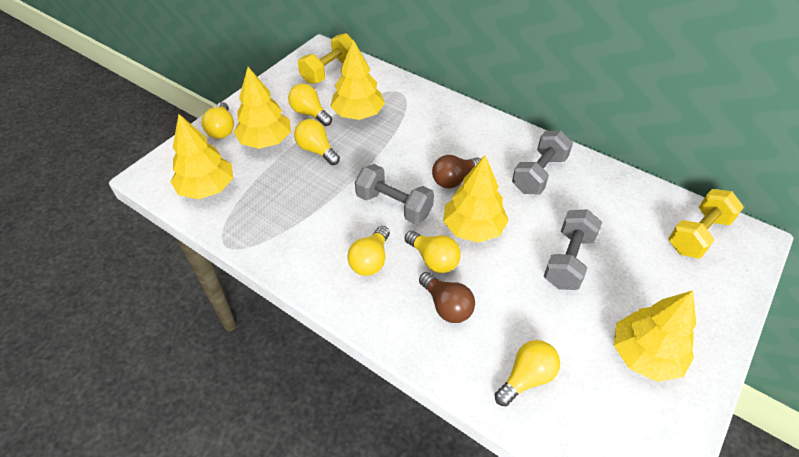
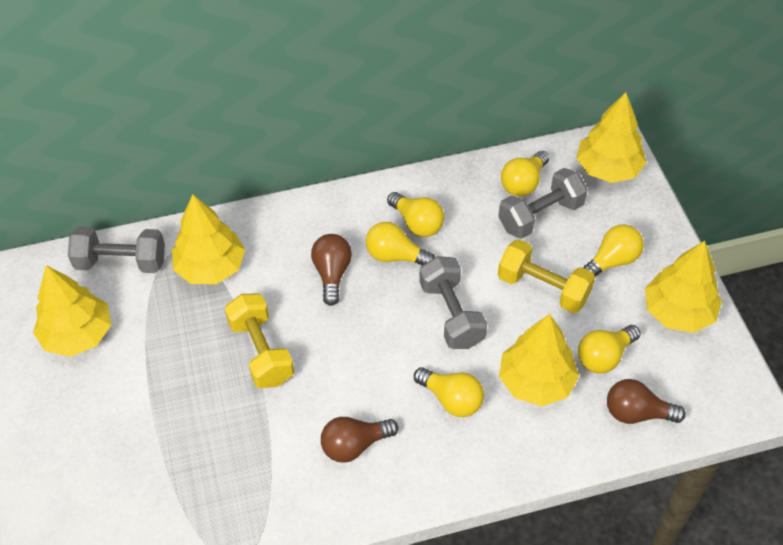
brown light bulb: 2 -> 3

